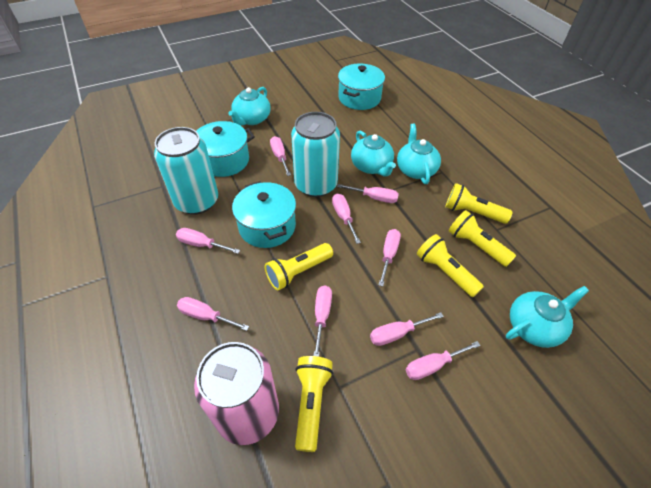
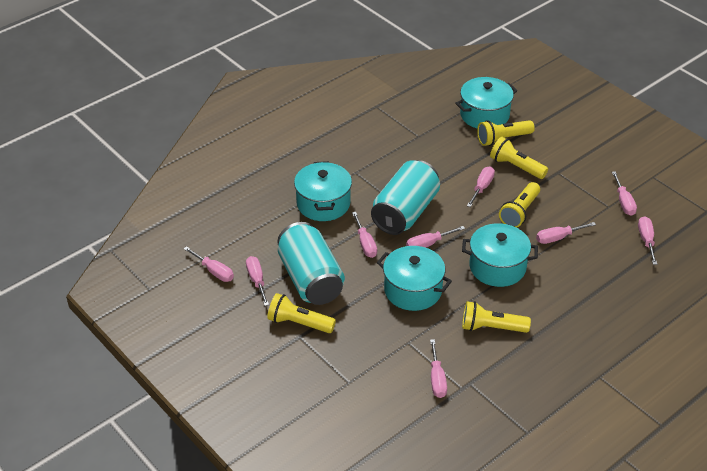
pink can: 1 -> 0
turquoise pot: 3 -> 4
turquoise teapot: 4 -> 0

